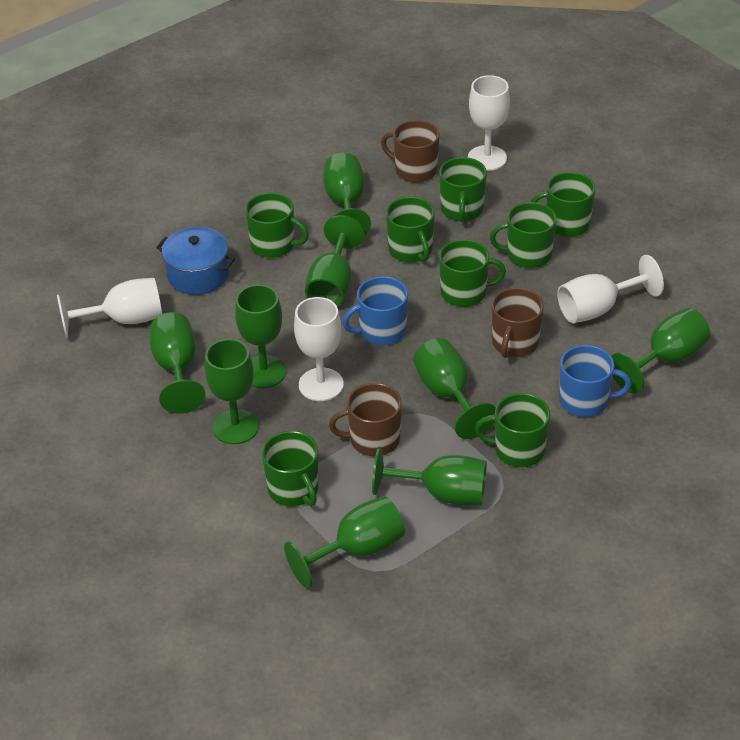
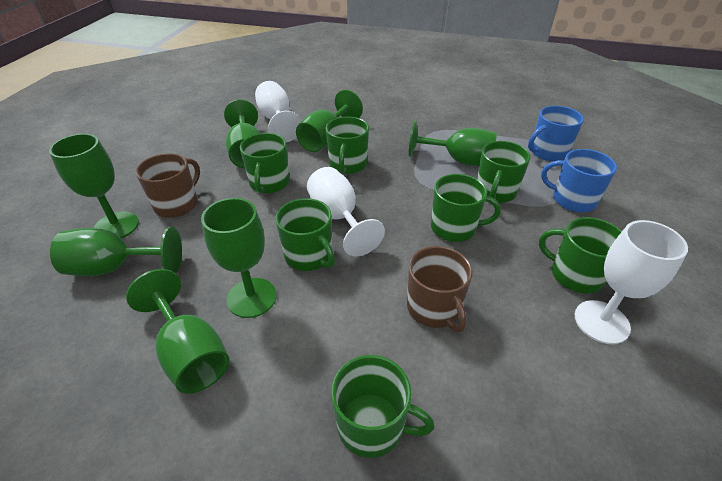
blue pot: 1 -> 0
brown mug: 3 -> 2
green goblet: 9 -> 7
green mug: 8 -> 7
white goblet: 4 -> 3

